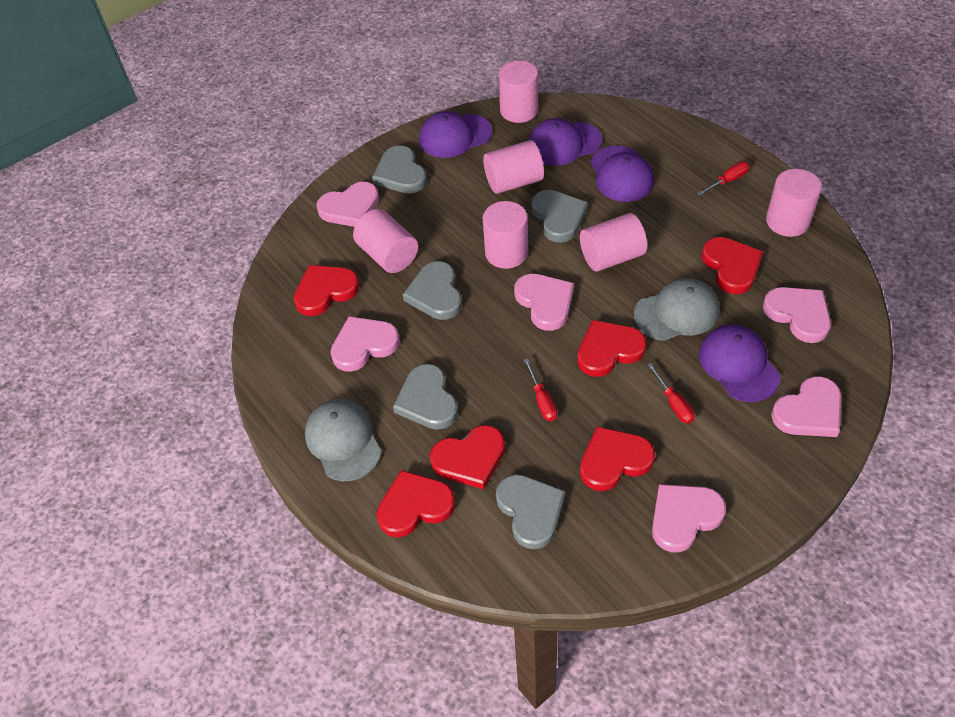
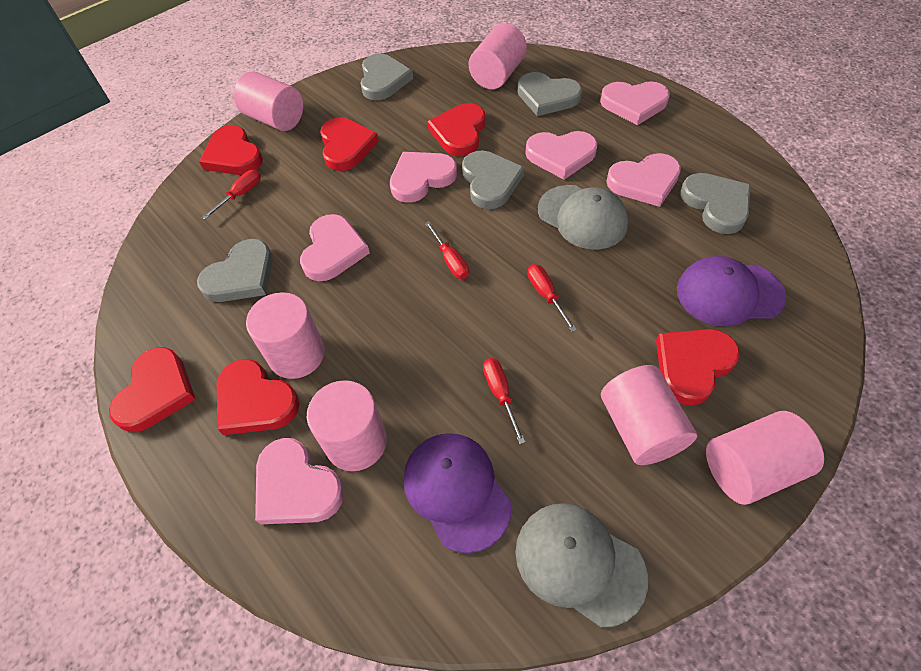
purple cap: 4 -> 2
red screwdriver: 3 -> 4

